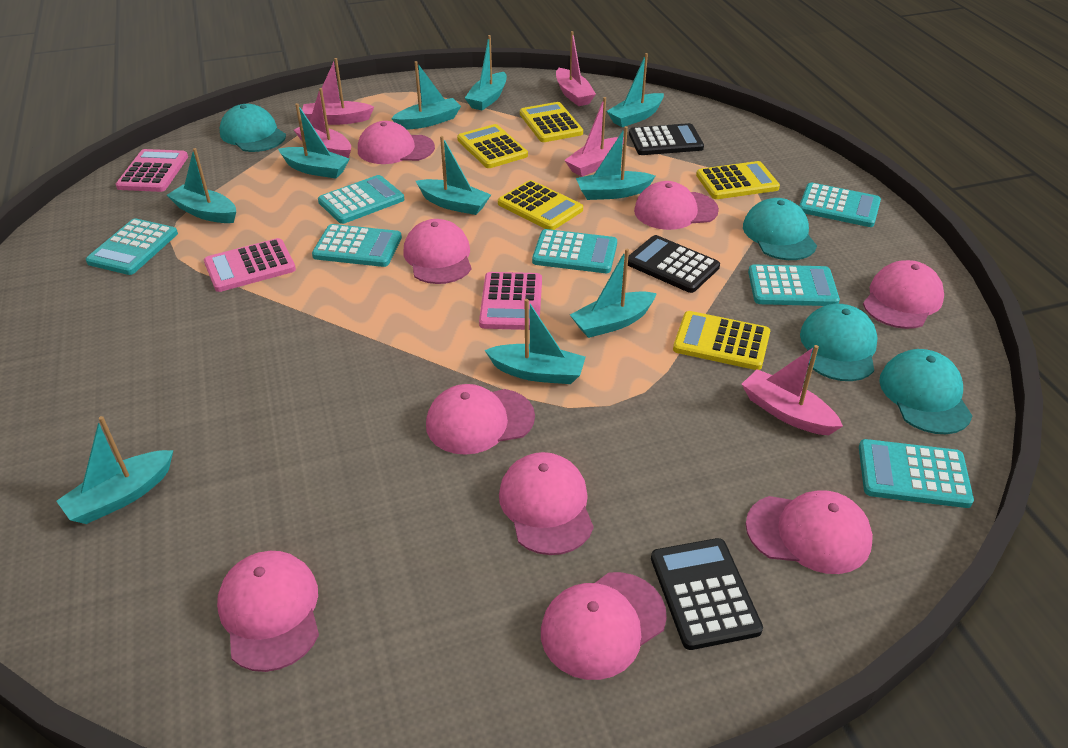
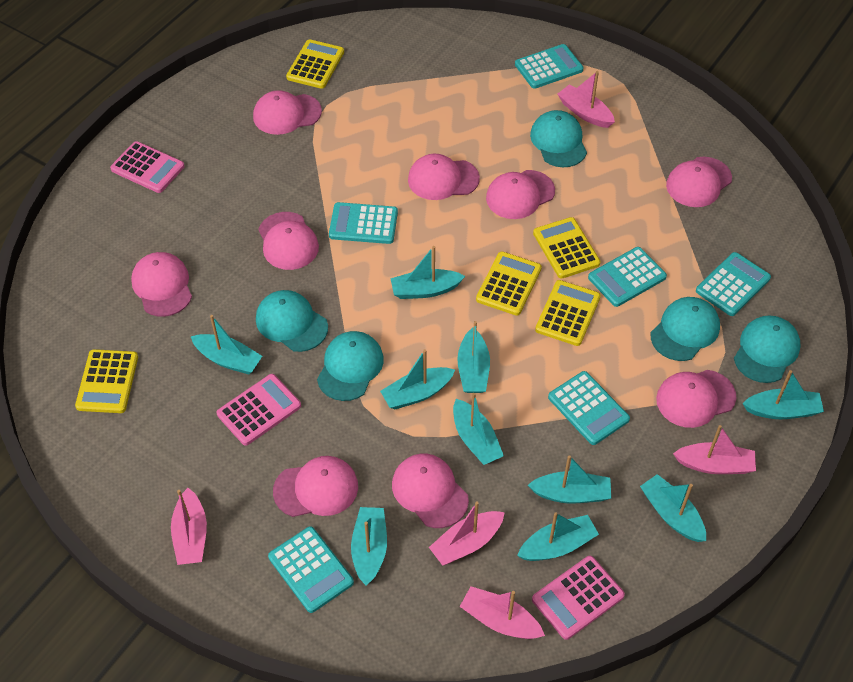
black calculator: 3 -> 0
turquoise calculator: 7 -> 6
turquoise cap: 4 -> 5

